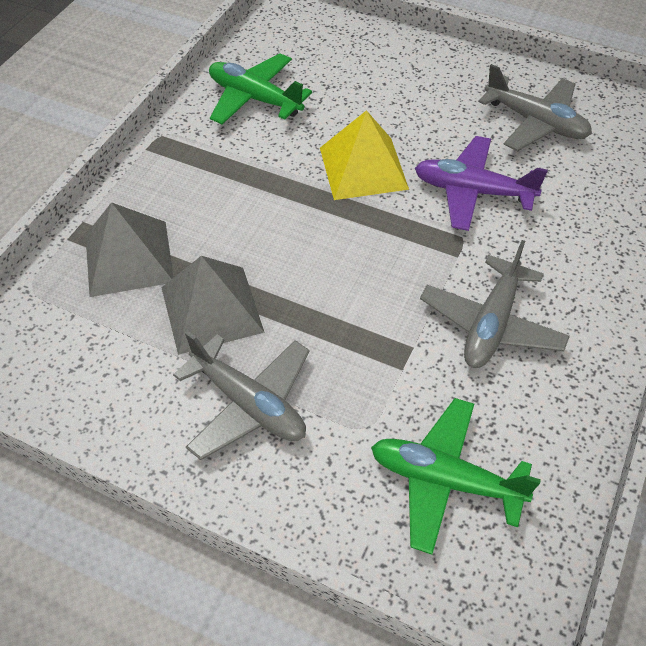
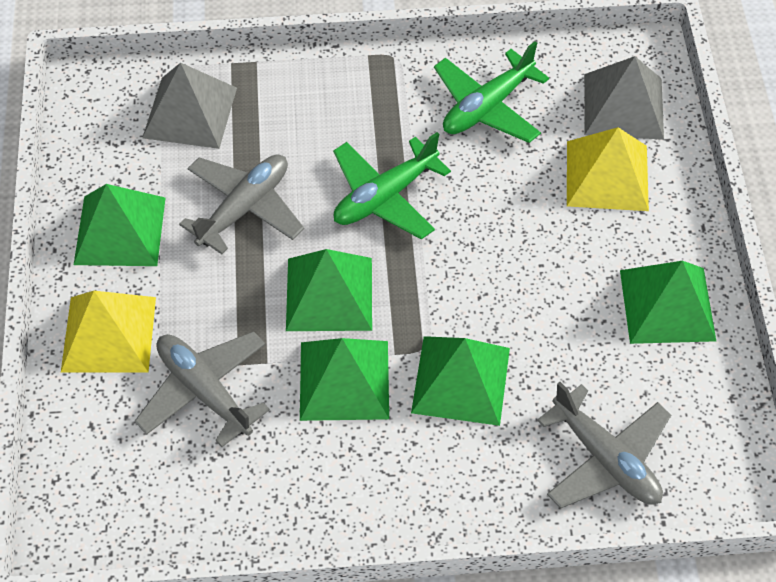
green pyramid: 0 -> 5
purple plane: 1 -> 0
yellow pyramid: 1 -> 2

